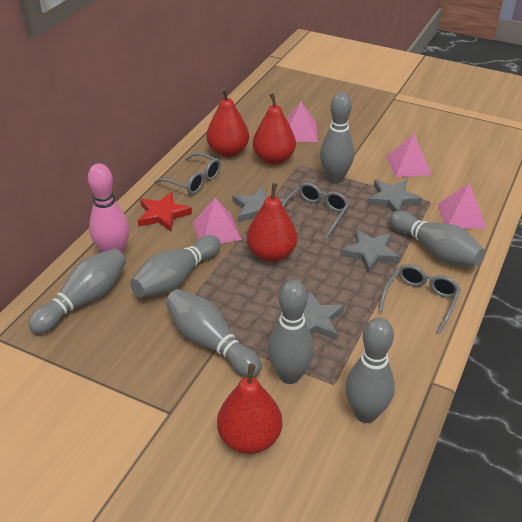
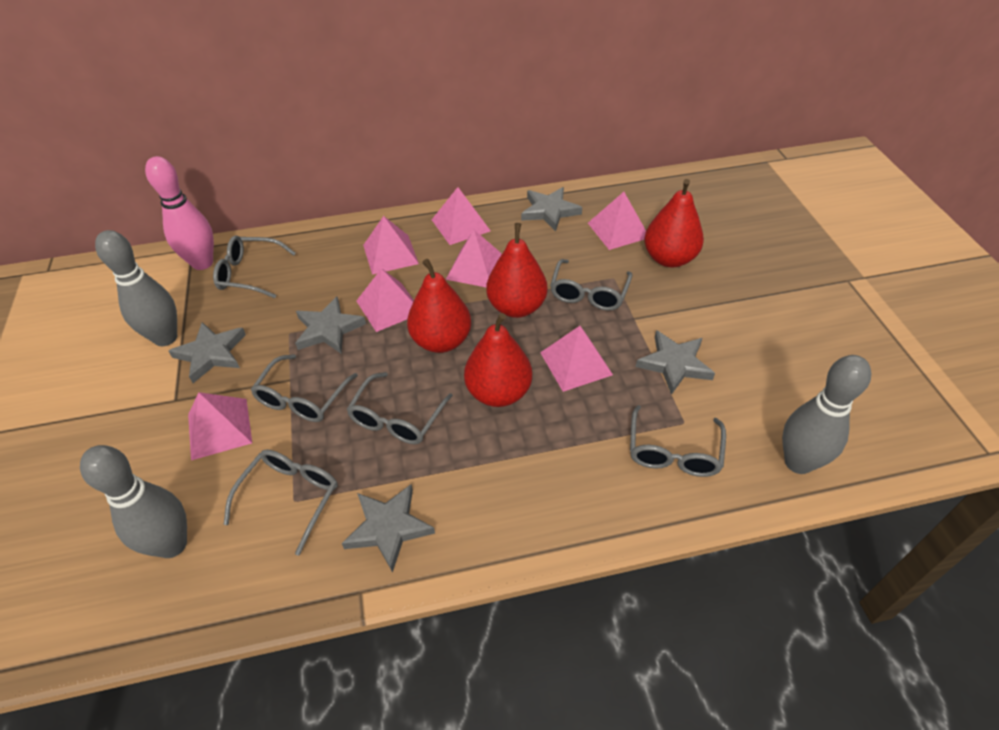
grey bowling pin: 7 -> 3
grey glasses: 3 -> 6
grey star: 4 -> 5
pink pyramid: 4 -> 7
red star: 1 -> 0

